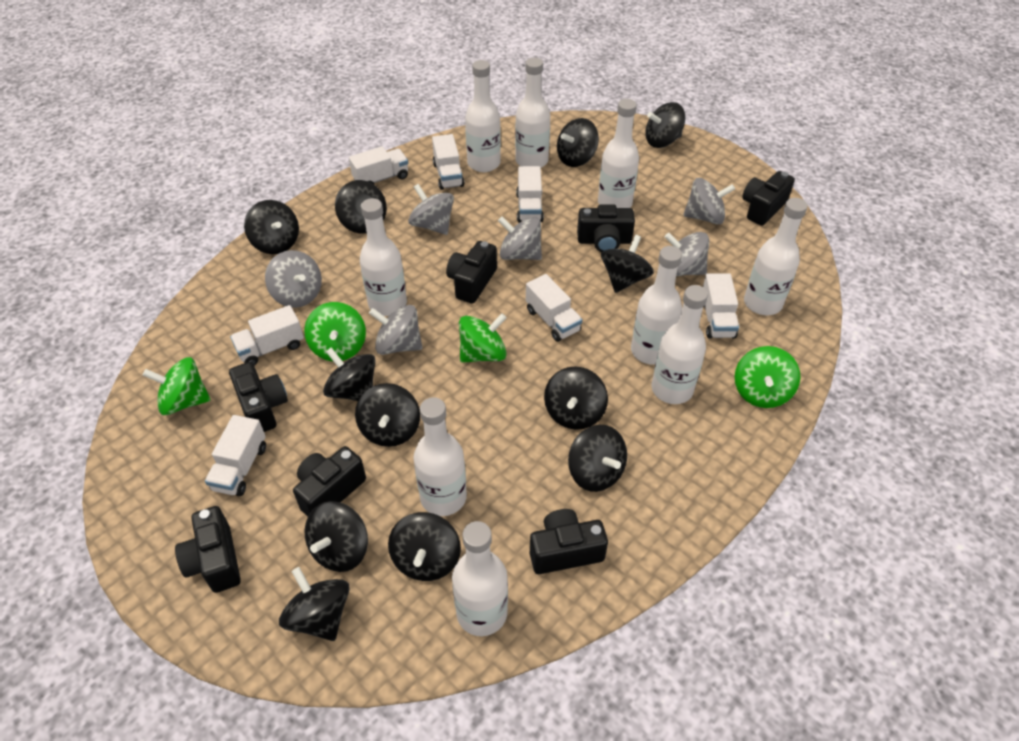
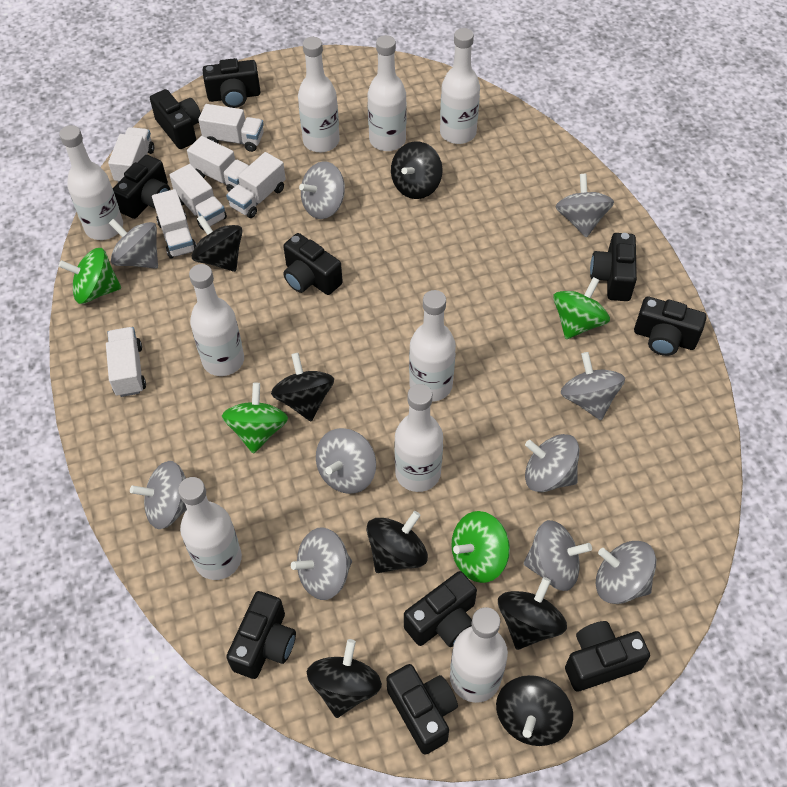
black camera: 7 -> 10
black spinning top: 12 -> 7
grey spinning top: 6 -> 10

